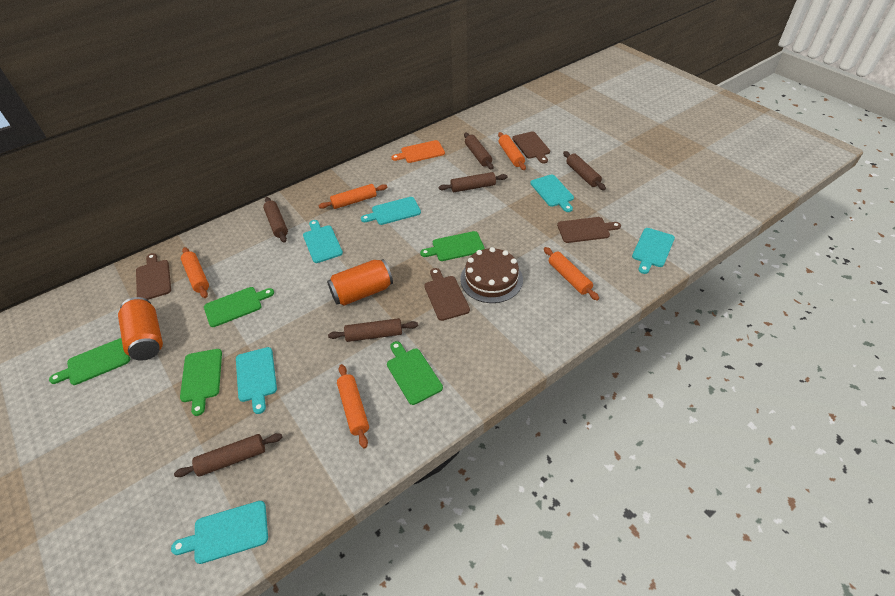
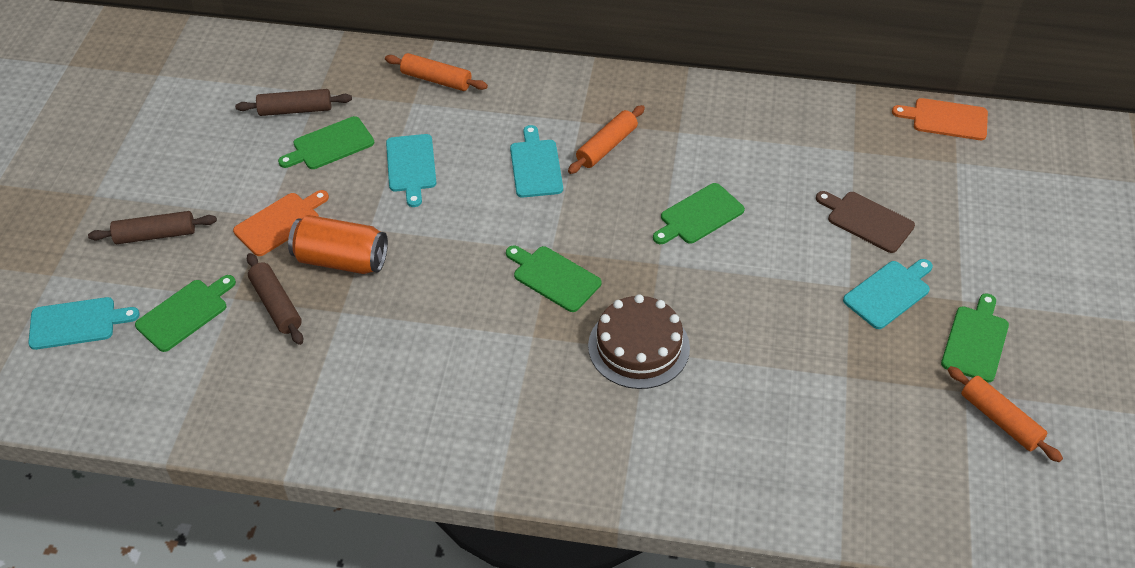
brown cutting board: 4 -> 1
brown rolling pin: 6 -> 3
orange can: 2 -> 1
orange cutting board: 1 -> 2
orange rolling pin: 5 -> 3
turquoise cutting board: 6 -> 4

